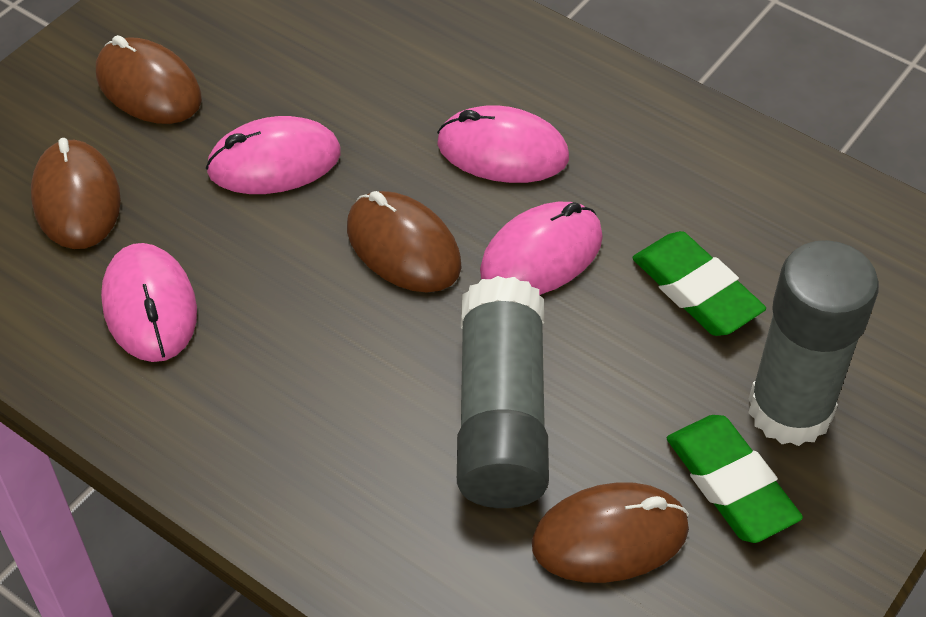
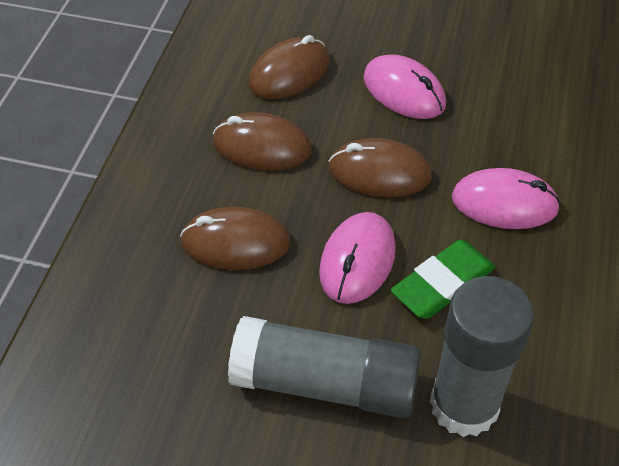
green eraser: 2 -> 1
pink mouse: 4 -> 3

